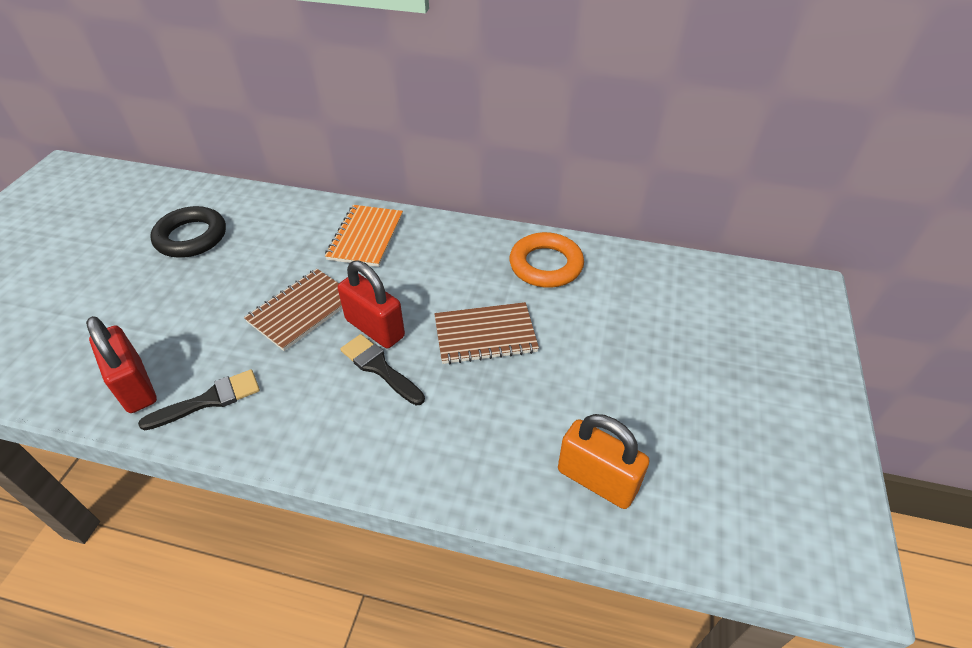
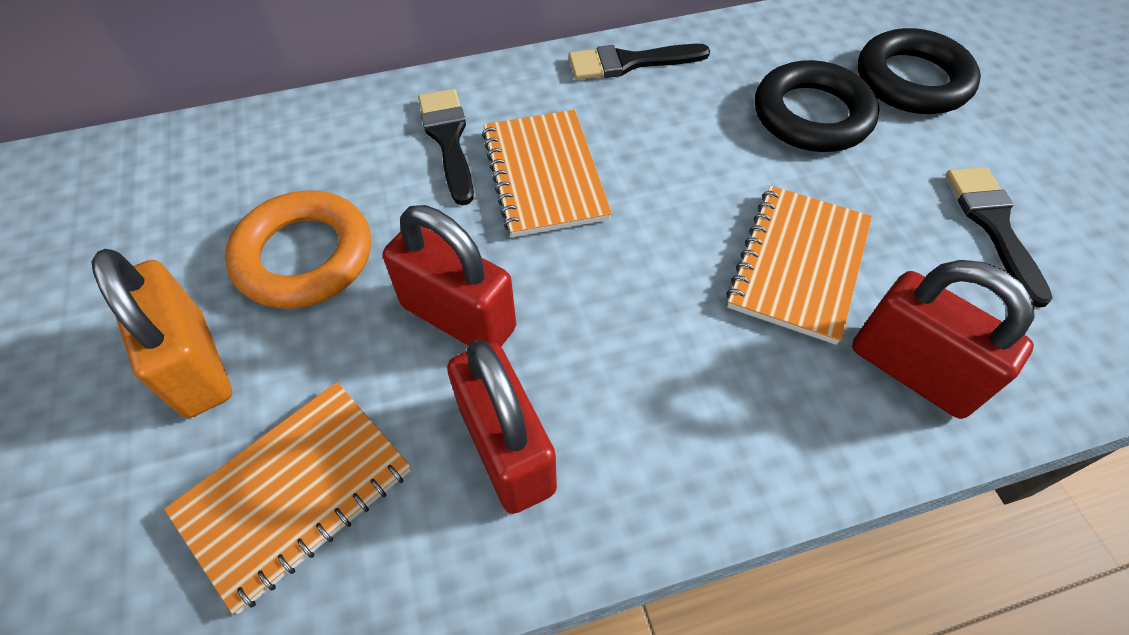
black brush: 2 -> 3
black ring: 1 -> 2
brown notebook: 2 -> 0
orange notebook: 1 -> 3
red padlock: 2 -> 3

